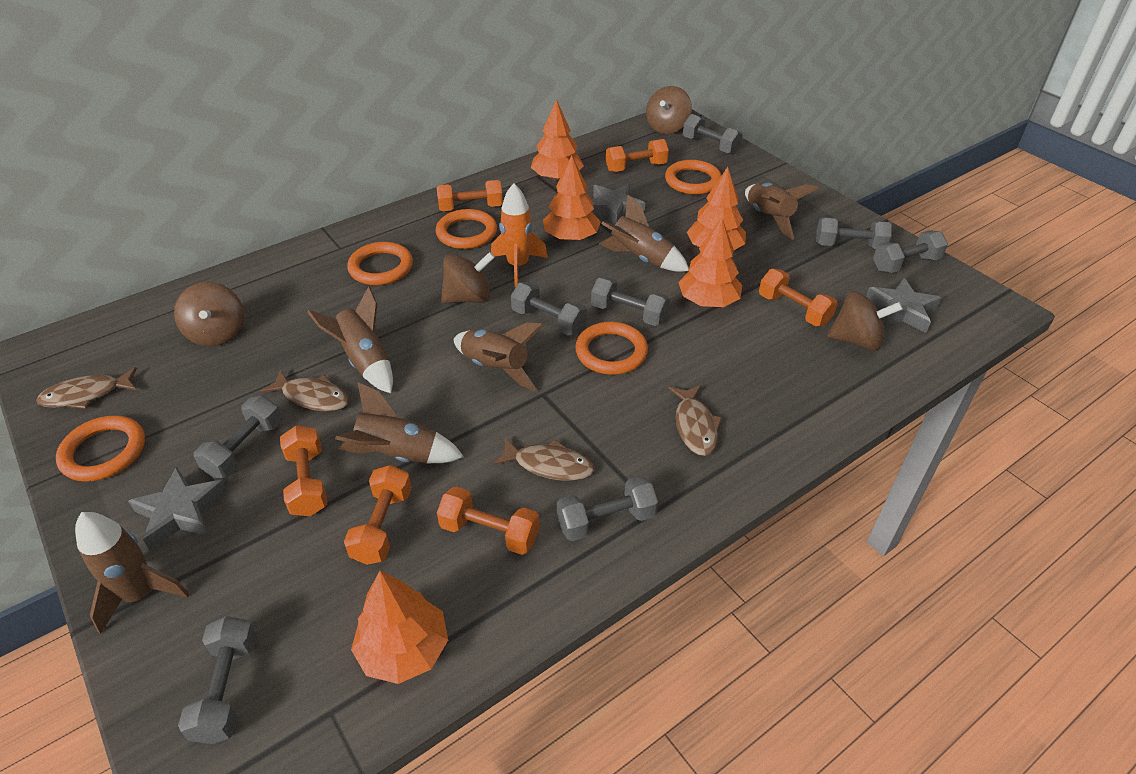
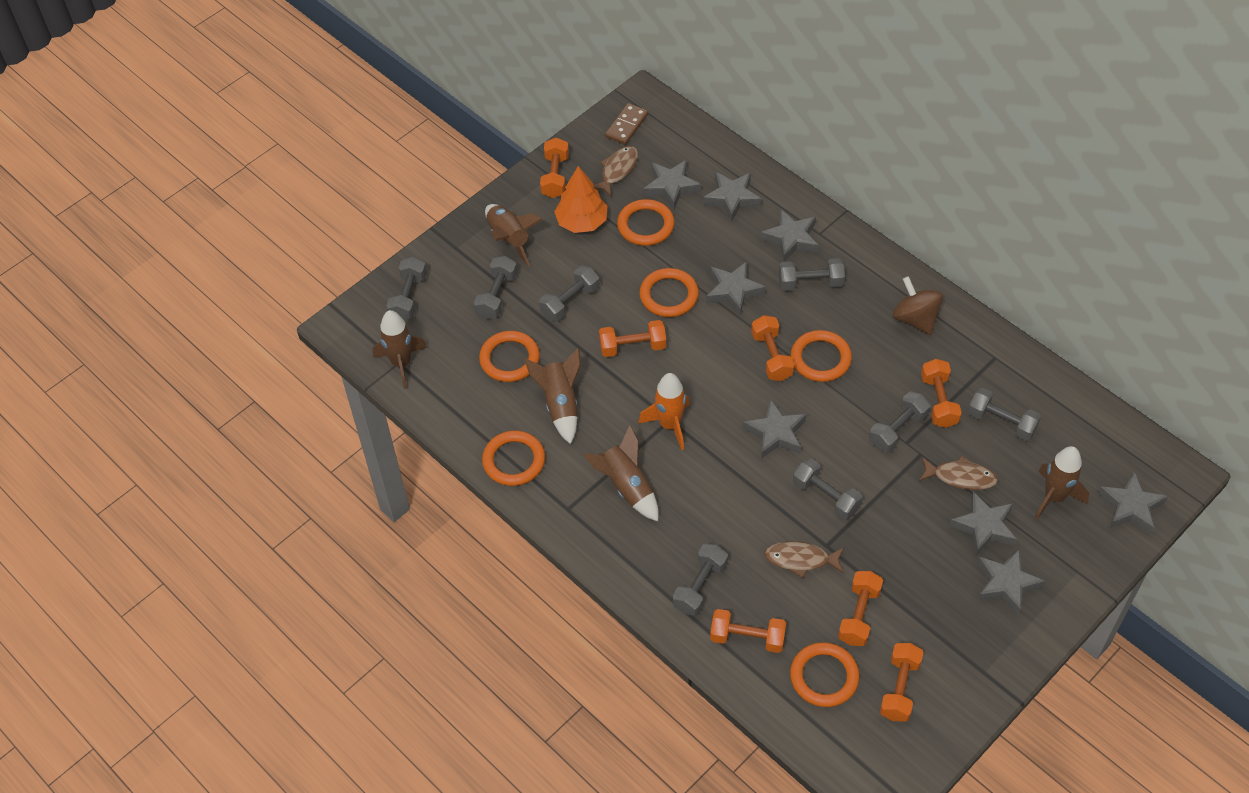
brown domino: 0 -> 1
brown fish: 4 -> 3
brown rocket: 6 -> 5
brown spinning top: 4 -> 1
grey star: 3 -> 8
orange dumbbell: 6 -> 7
orange ring: 5 -> 6
orange tree: 5 -> 1

